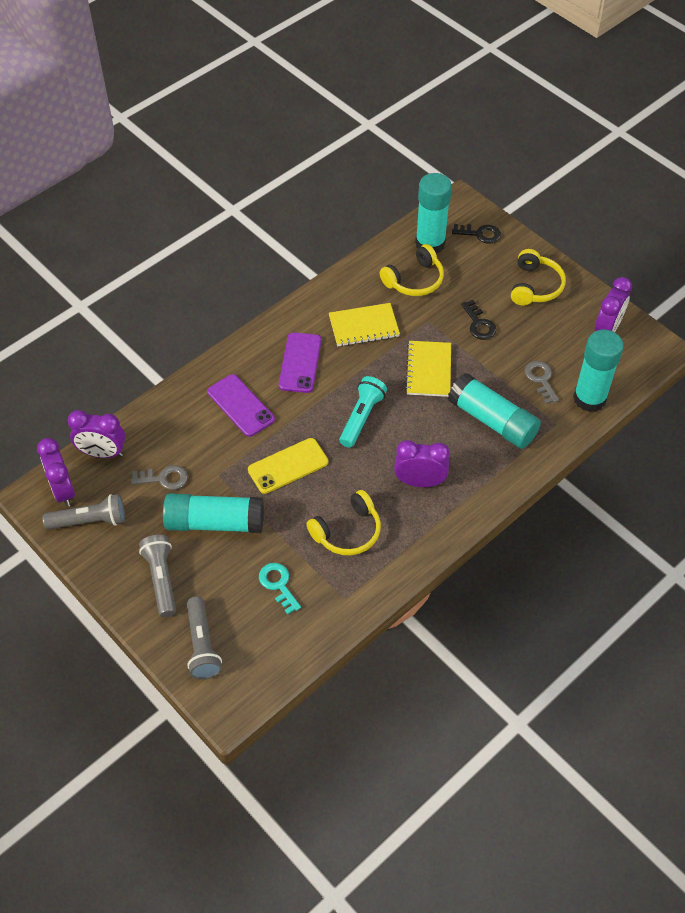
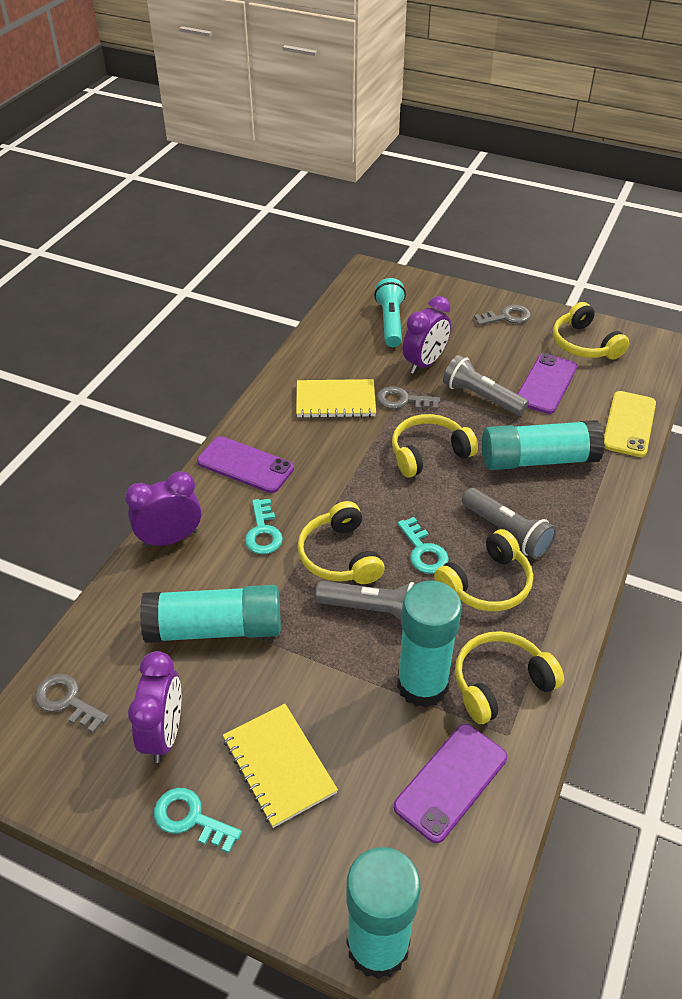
black key: 2 -> 0
grey key: 2 -> 3
purple clock: 4 -> 3
purple phone: 2 -> 3
turquoise key: 1 -> 3
yellow headphones: 3 -> 5

